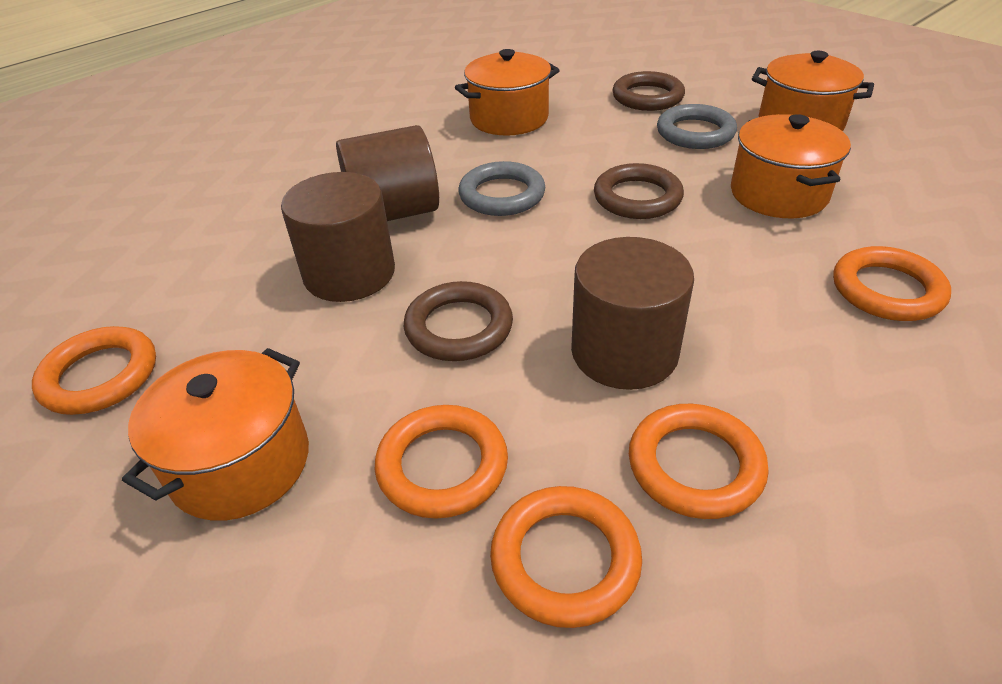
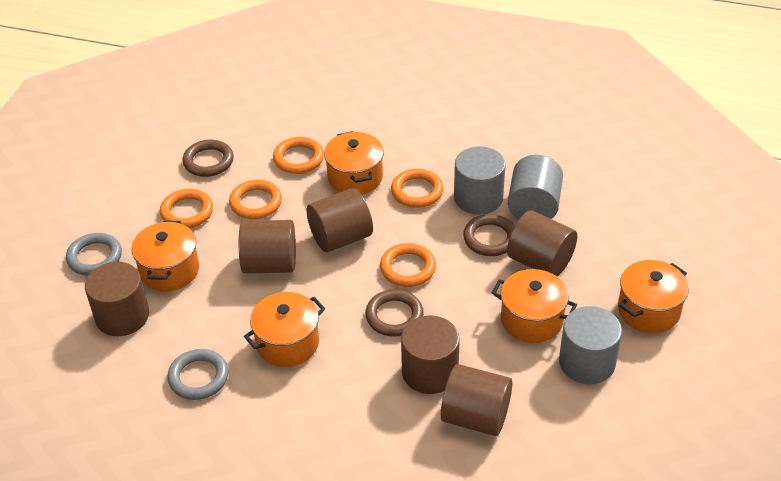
brown cylinder: 3 -> 6
grey cylinder: 0 -> 3
orange pot: 4 -> 5

